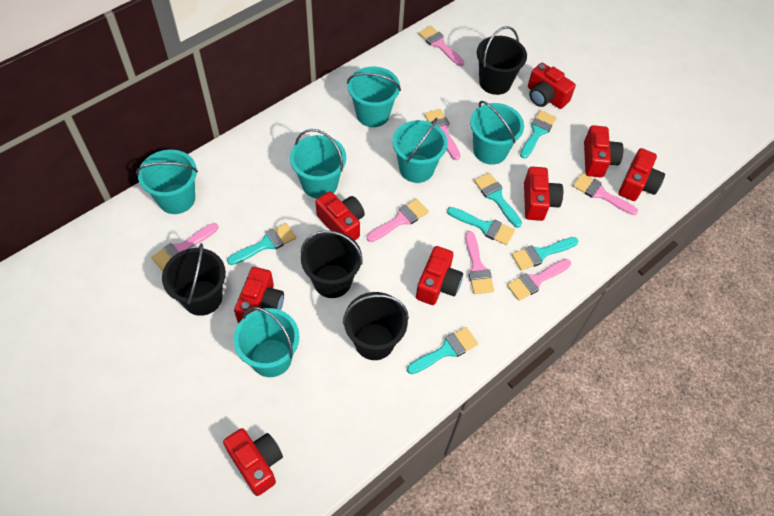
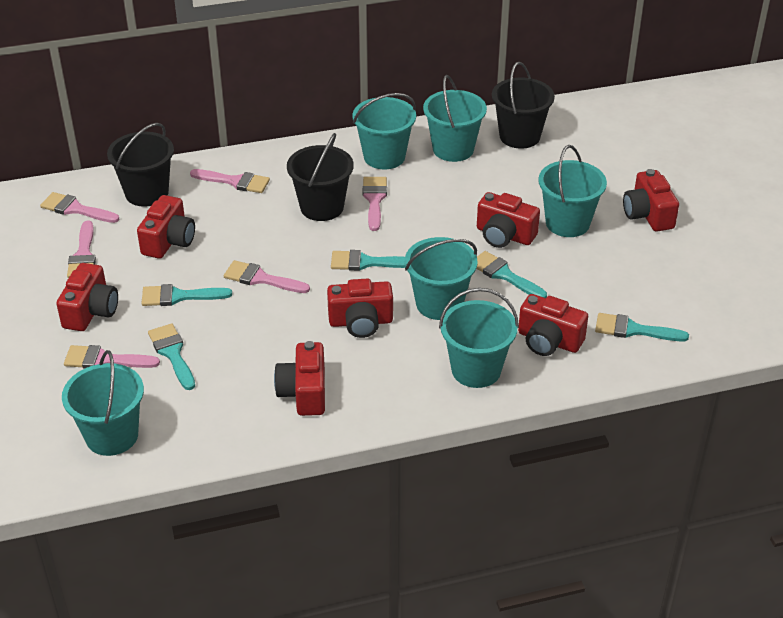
black bucket: 4 -> 3
pink brush: 7 -> 6
red camera: 8 -> 7
turquoise brush: 6 -> 5

